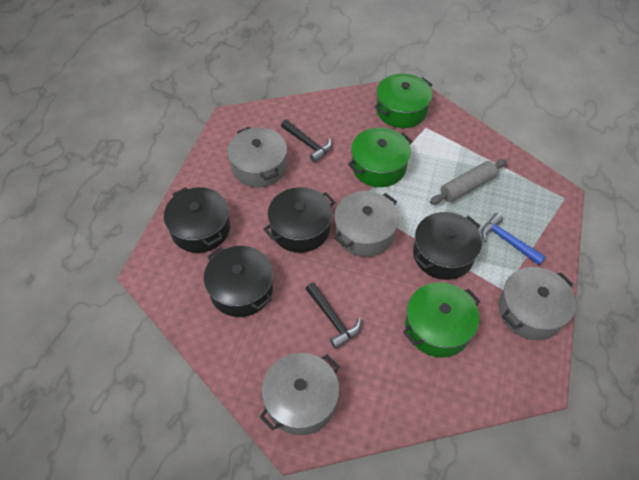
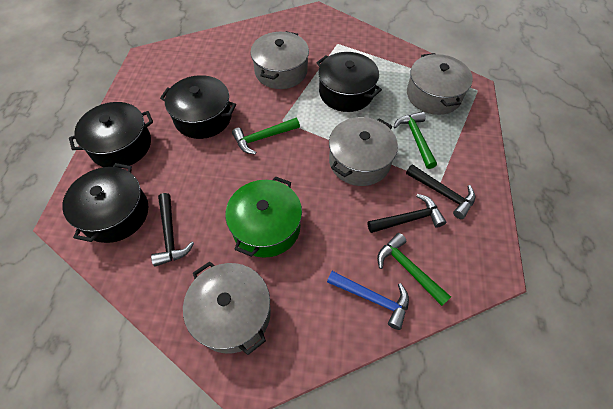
black hammer: 2 -> 3
green hammer: 0 -> 3
green pot: 3 -> 1
grey rolling pin: 1 -> 0

